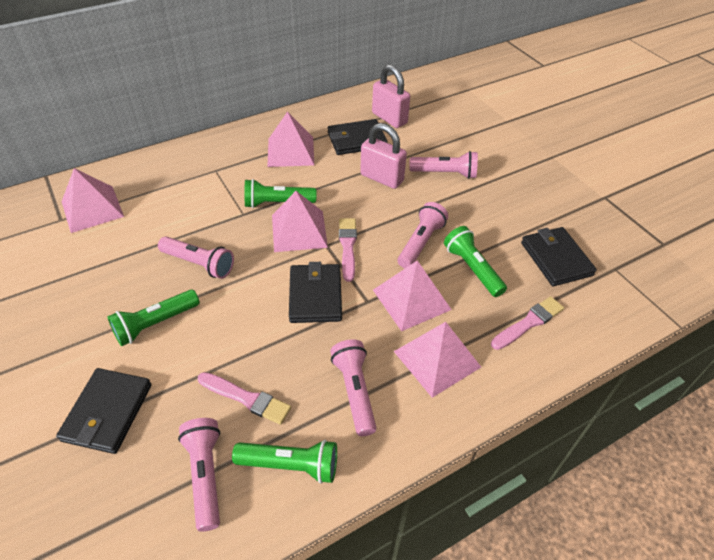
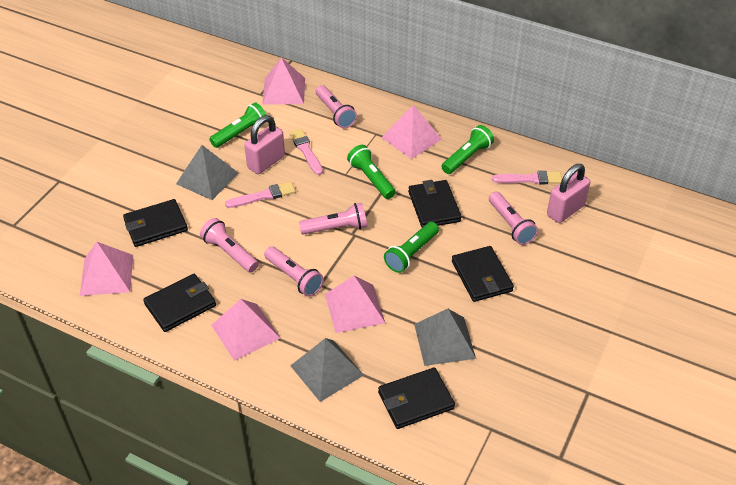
black wallet: 4 -> 5
grey pyramid: 0 -> 3

